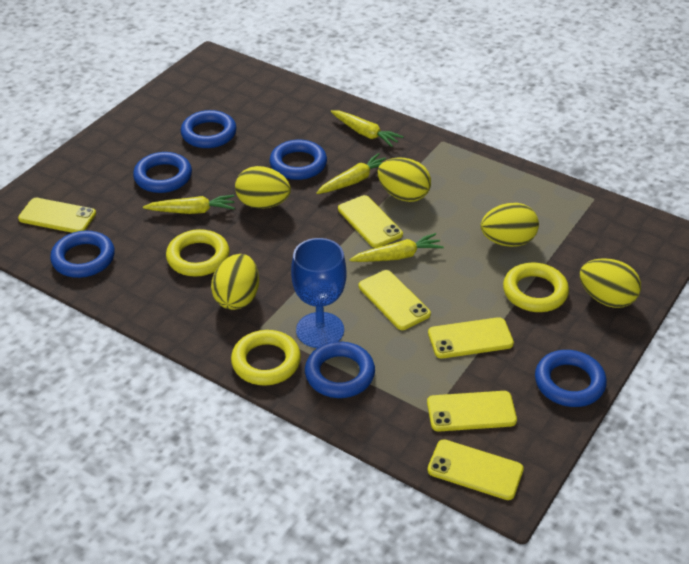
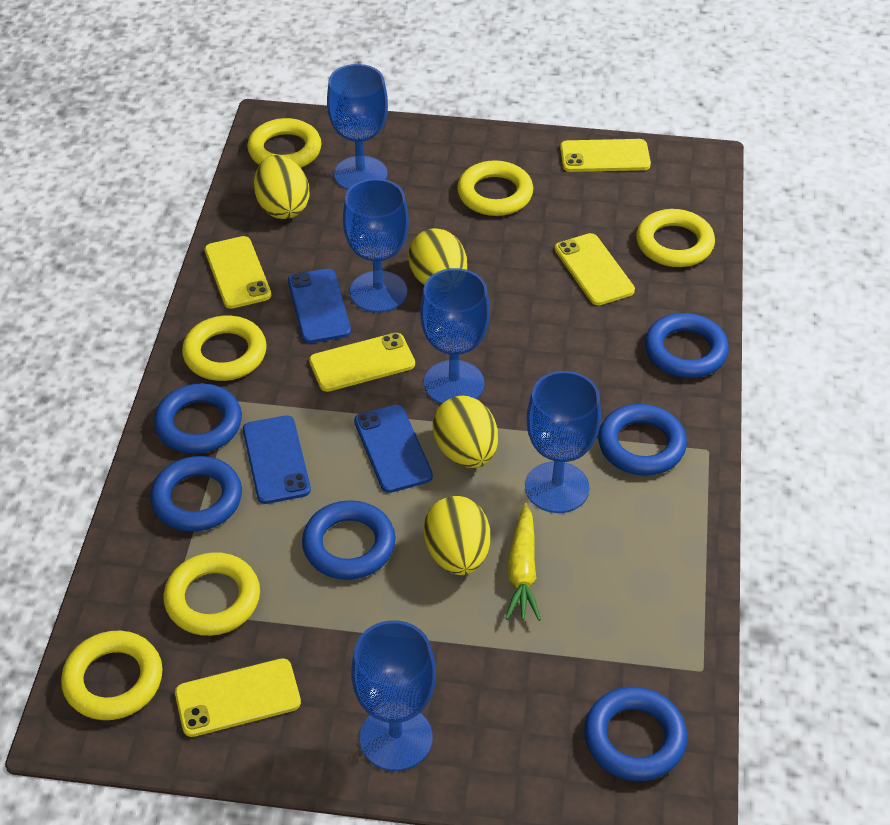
blue goblet: 1 -> 5
blue phone: 0 -> 3
yellow carrot: 4 -> 1
yellow egg: 5 -> 4
yellow phone: 6 -> 5
yellow ring: 3 -> 6

